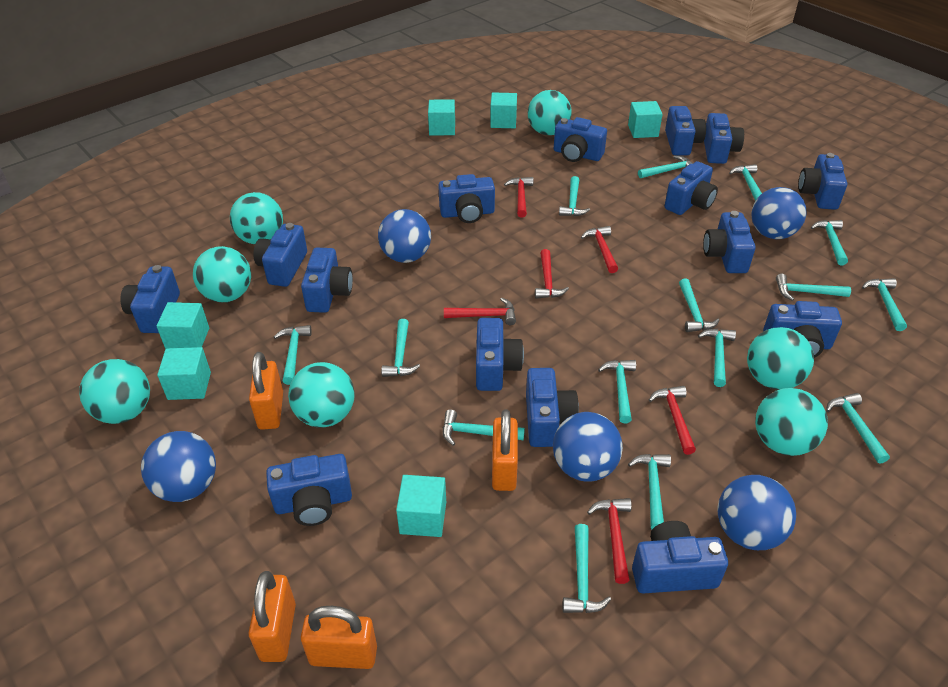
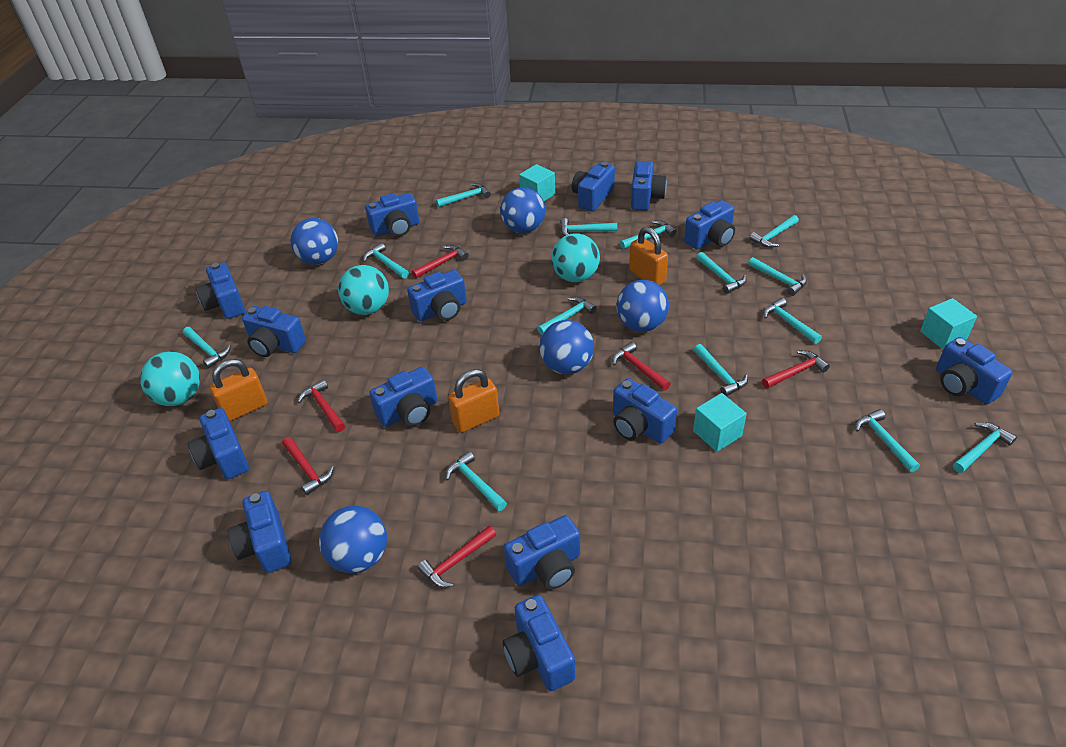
blue camera: 15 -> 14
orange padlock: 4 -> 3
turquoise ball: 7 -> 3
turquoise cube: 6 -> 3
turquoise hammer: 15 -> 14

